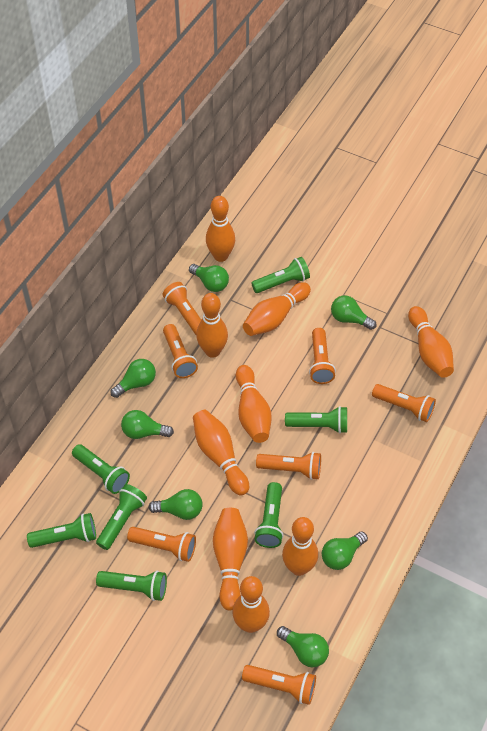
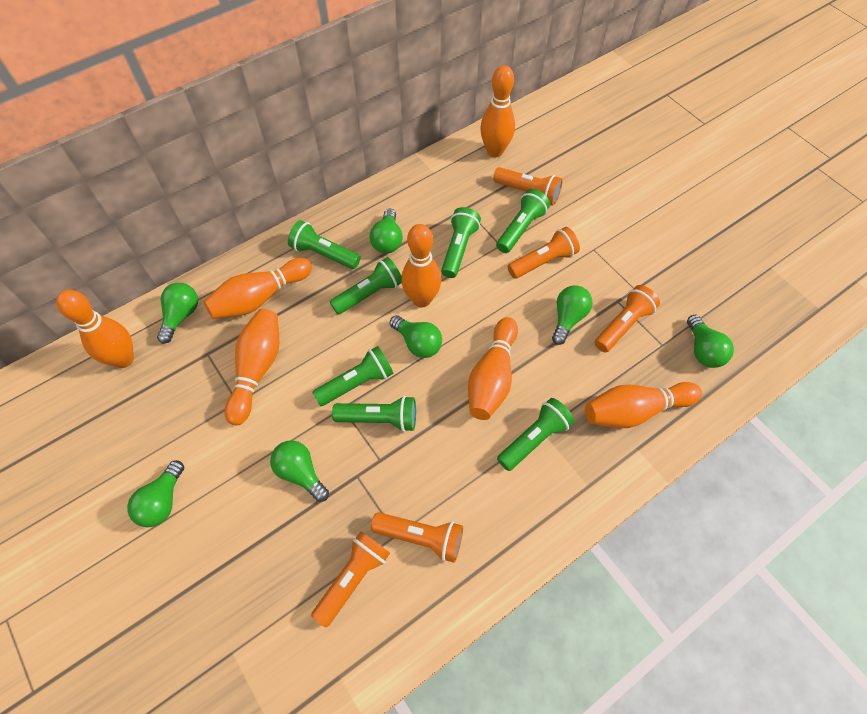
orange bowling pin: 9 -> 7
orange flashlight: 7 -> 5

